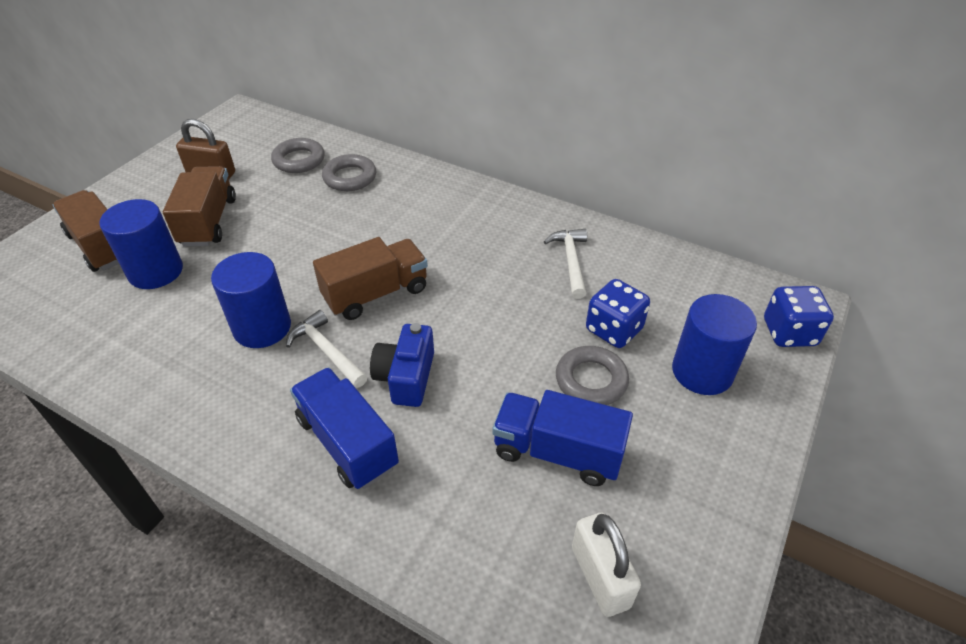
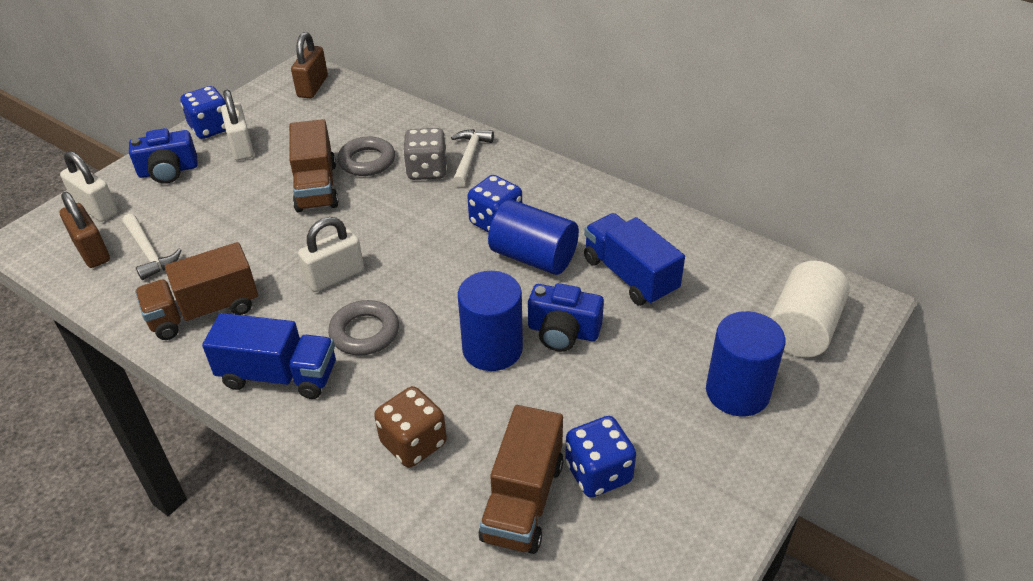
blue camera: 1 -> 2
blue dice: 2 -> 3
brown dice: 0 -> 1
brown padlock: 1 -> 2
grey dice: 0 -> 1
grey ring: 3 -> 2
white cylinder: 0 -> 1
white padlock: 1 -> 3

